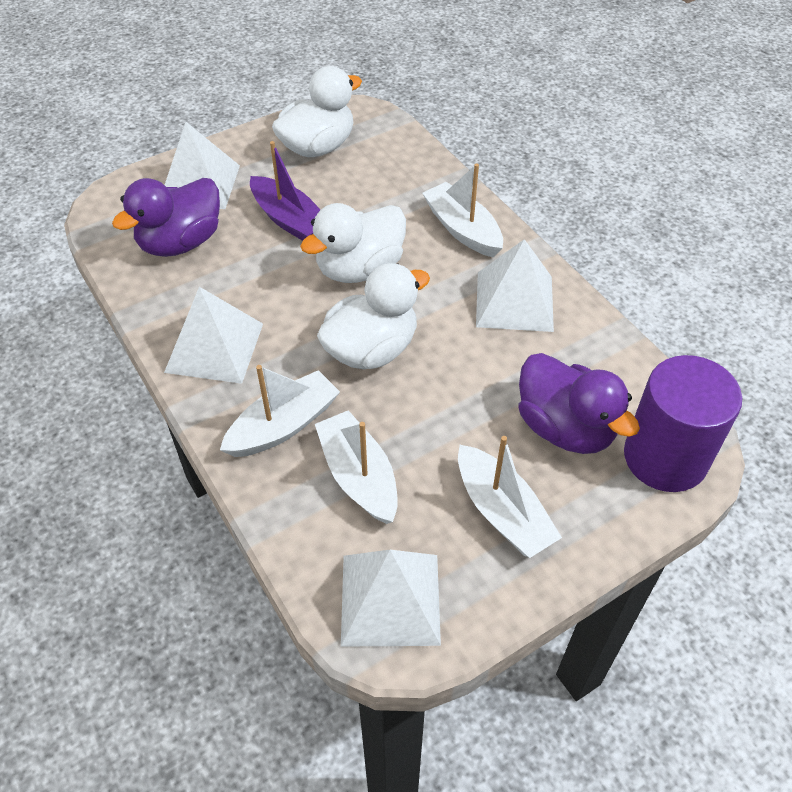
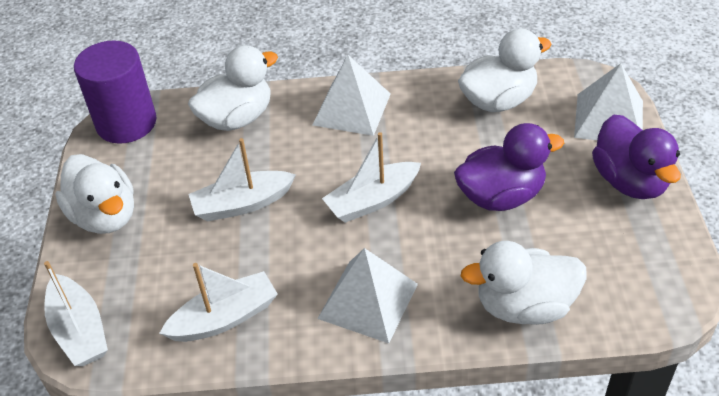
purple boat: 1 -> 0
white duck: 3 -> 4
white pyramid: 4 -> 3

